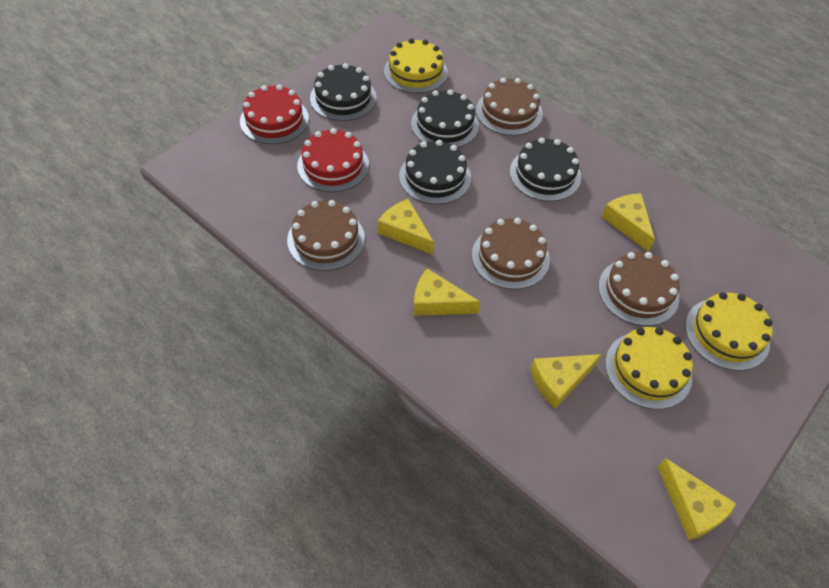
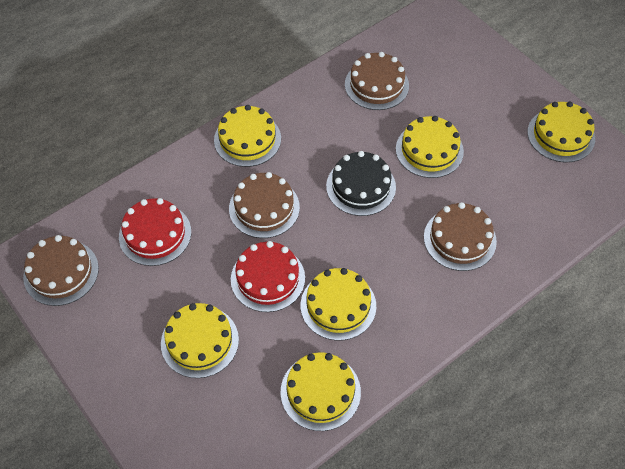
black cake: 4 -> 1
yellow cake: 3 -> 6
yellow cheese: 5 -> 0

